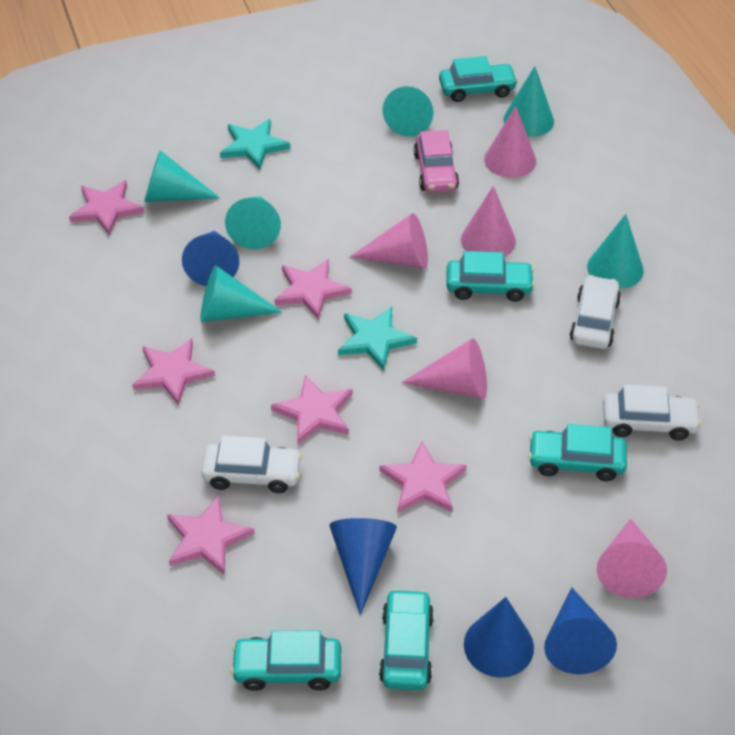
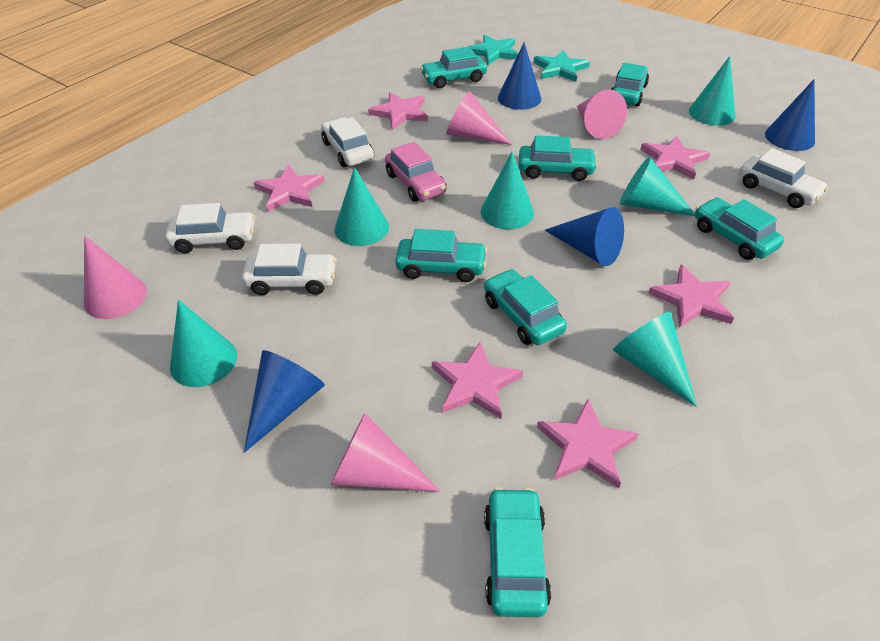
pink cone: 5 -> 4
turquoise car: 5 -> 7
white car: 3 -> 4

